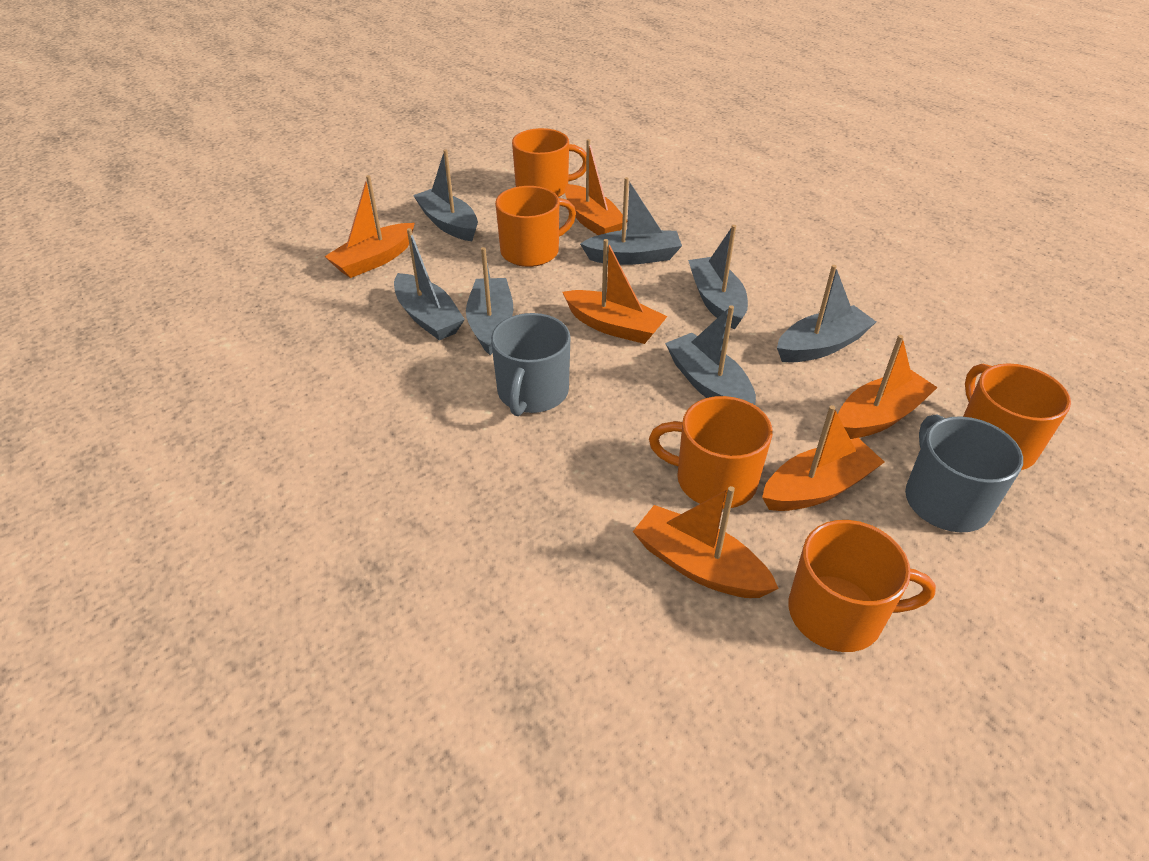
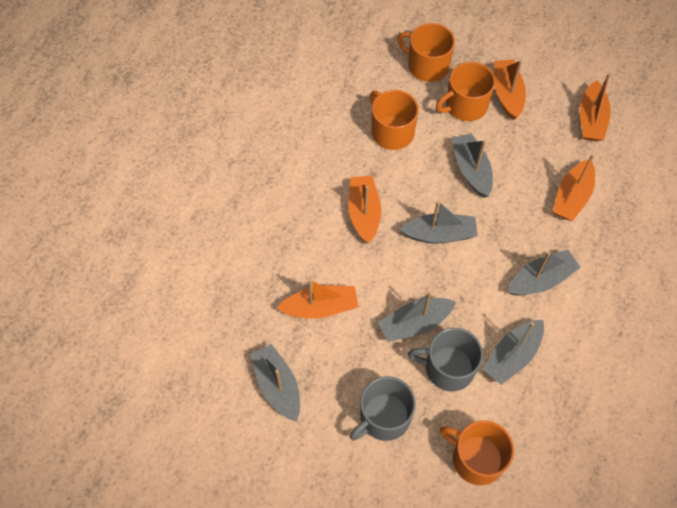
grey boat: 7 -> 6
orange boat: 6 -> 5
orange mug: 5 -> 4

